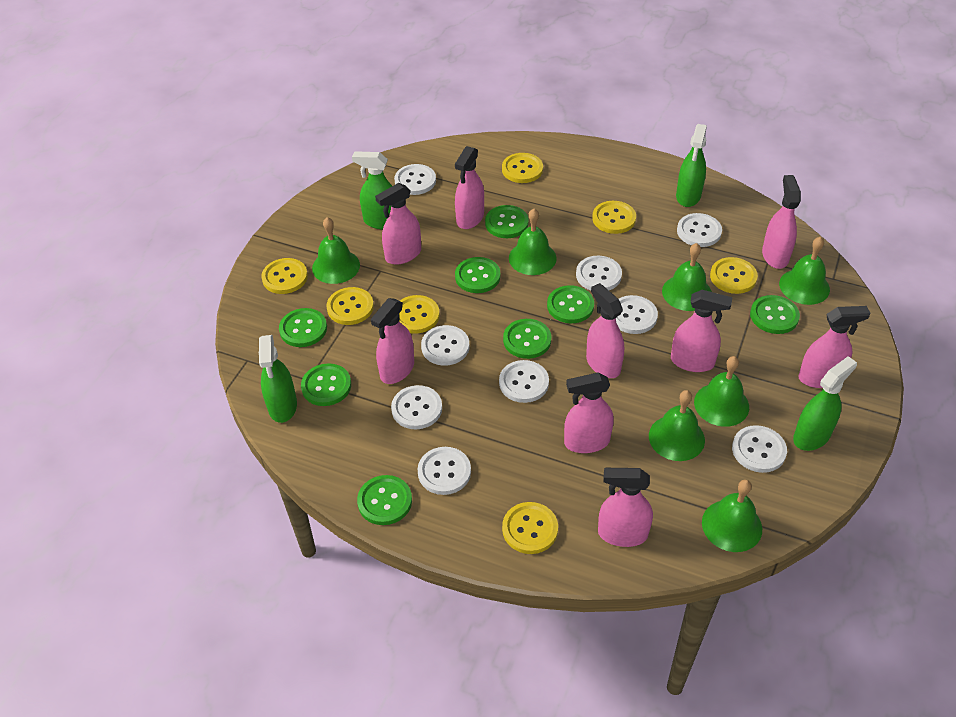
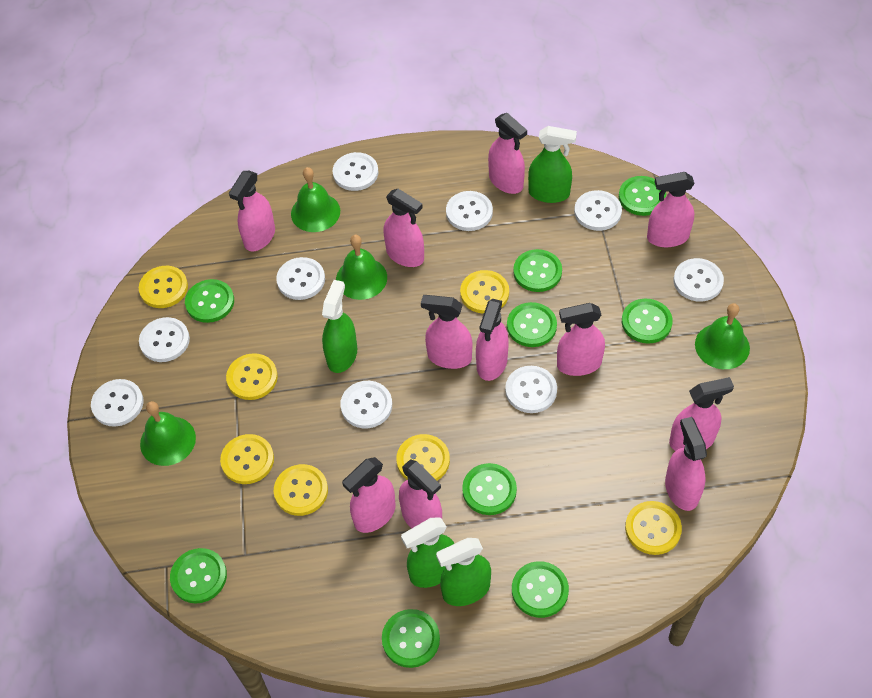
green bell: 7 -> 4
green button: 8 -> 9
pink spray bottle: 9 -> 11

